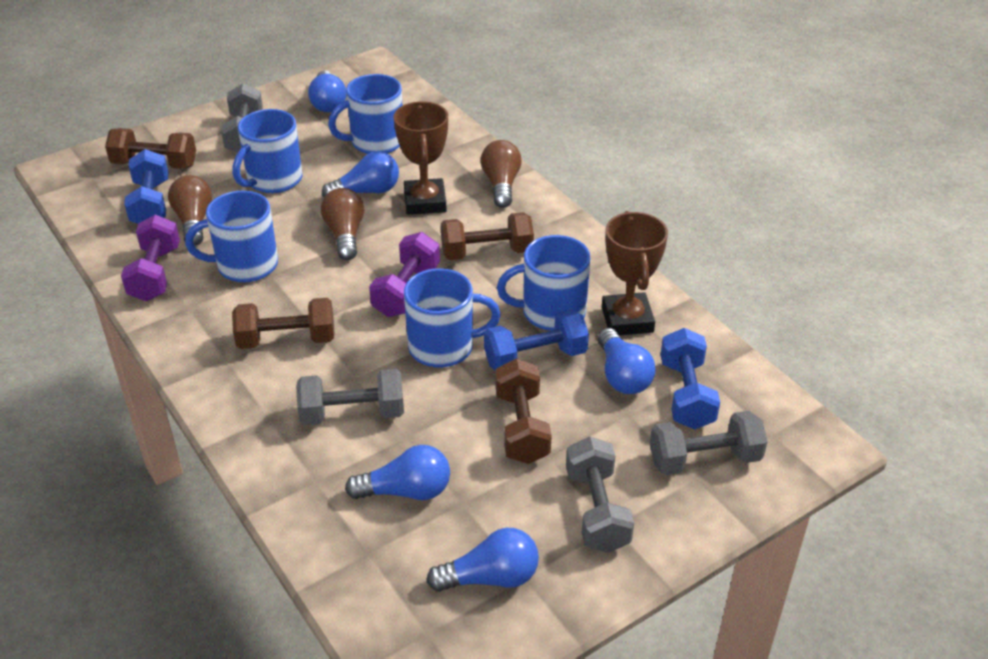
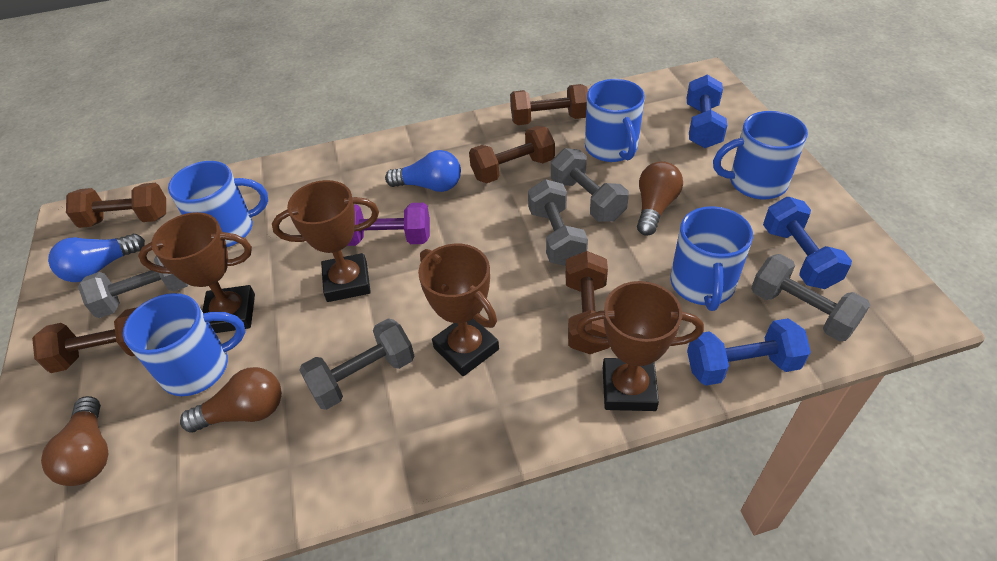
blue light bulb: 5 -> 2
brown dumbbell: 4 -> 5
brown trophy: 2 -> 4
grey dumbbell: 4 -> 5
purple dumbbell: 2 -> 1

